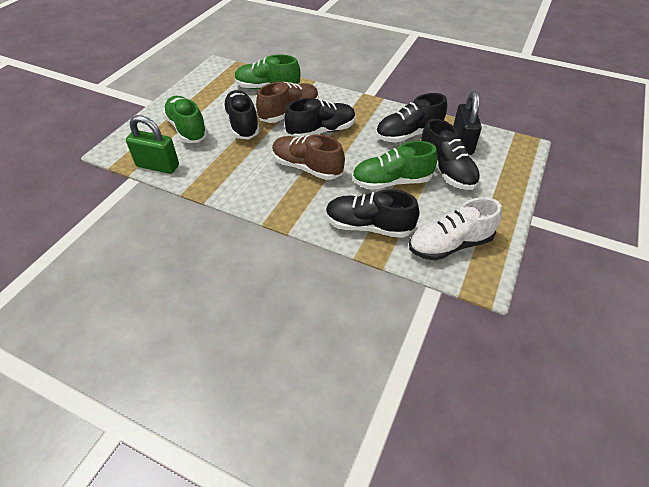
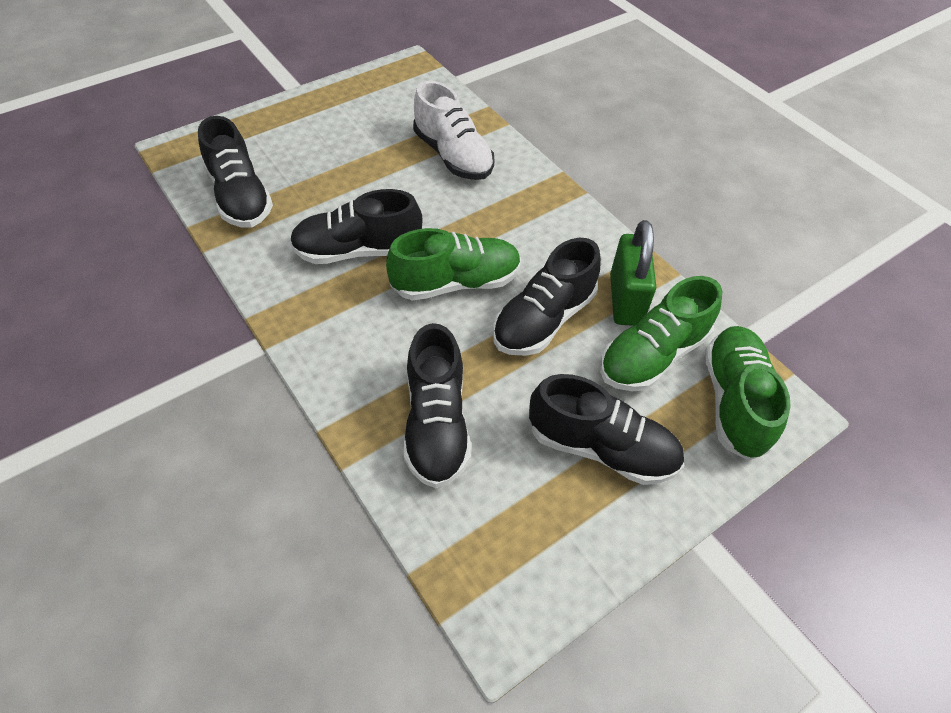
black padlock: 1 -> 0
brown shoe: 2 -> 0

